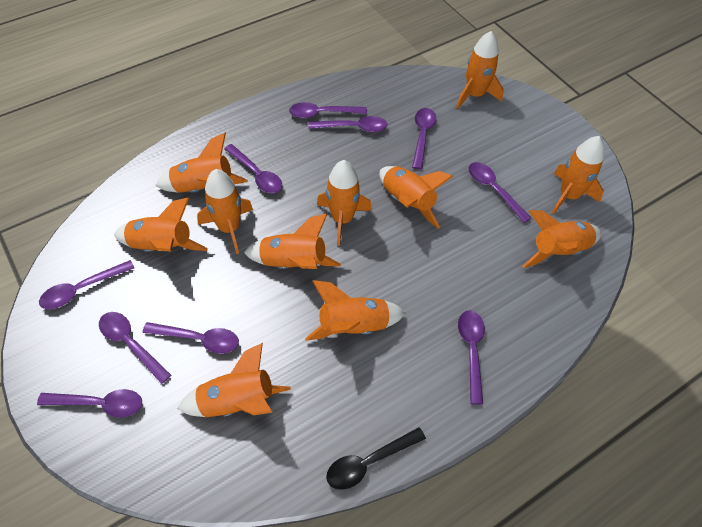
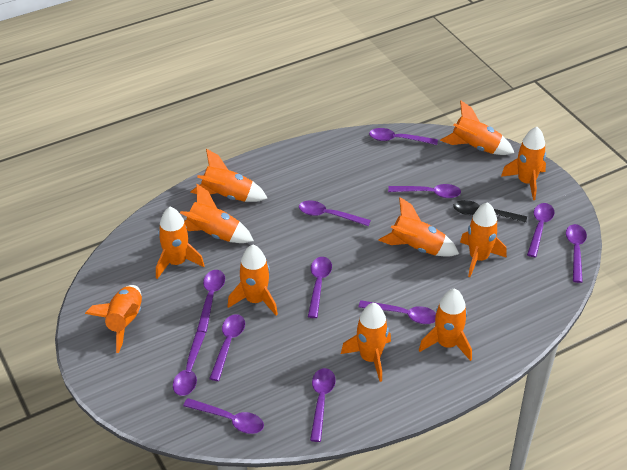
purple spoon: 10 -> 12

